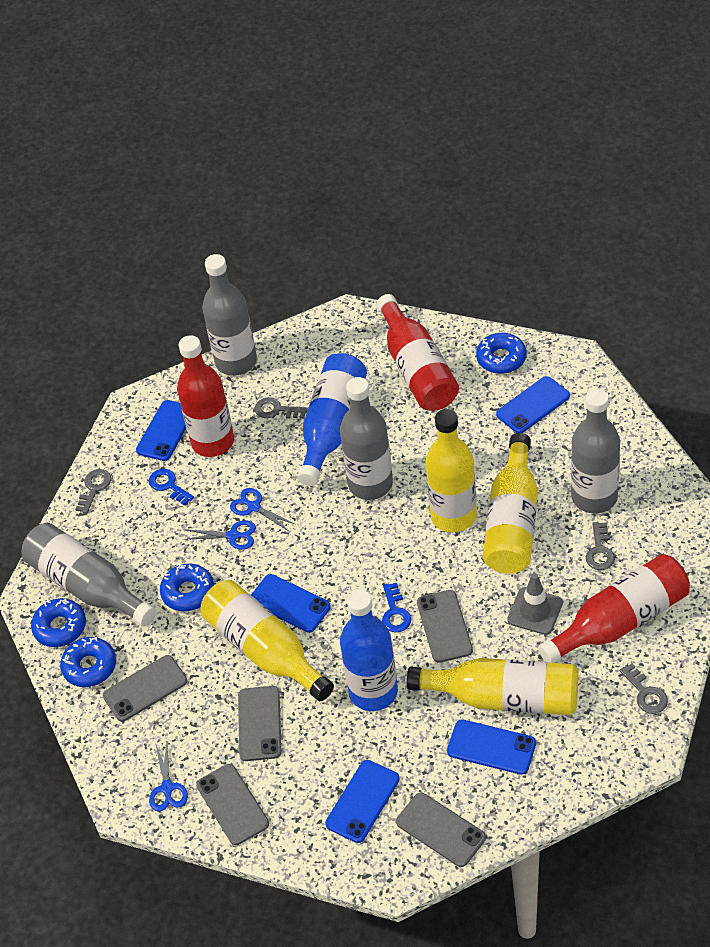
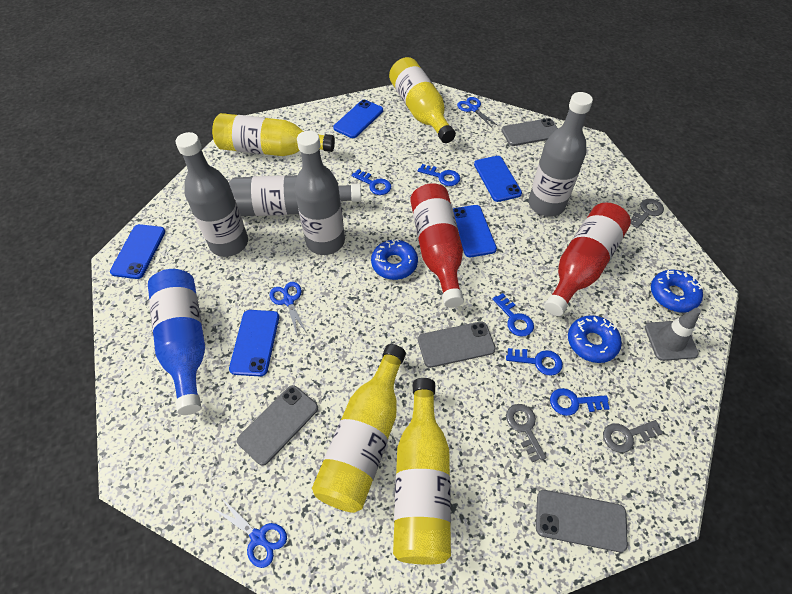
blue bottle: 2 -> 1
blue donut: 4 -> 3
blue key: 2 -> 5
grey key: 4 -> 3
grey phone: 5 -> 4
red bottle: 3 -> 2

